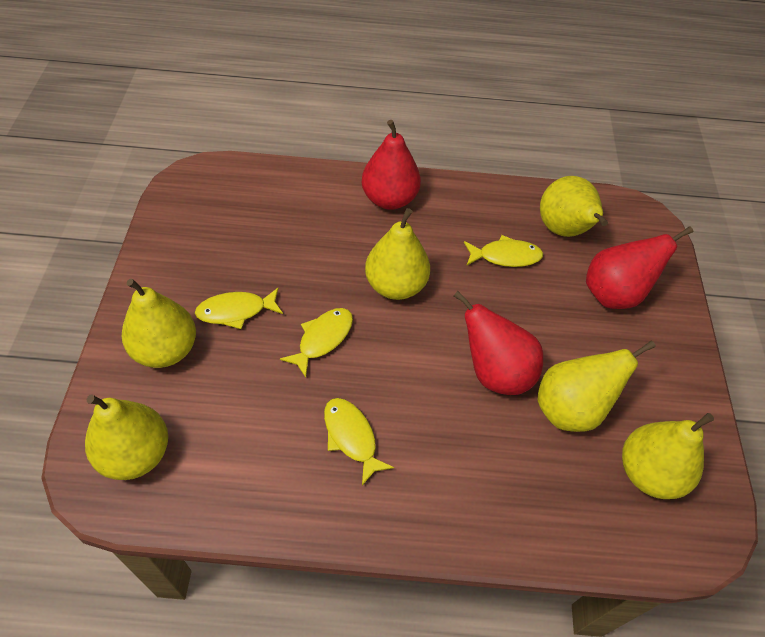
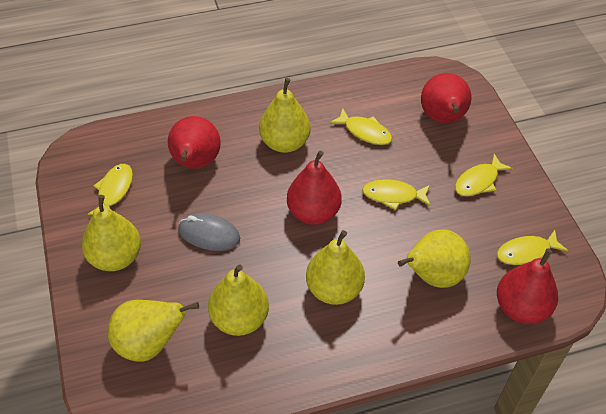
grey mouse: 0 -> 1
red pear: 3 -> 4
yellow fish: 4 -> 5

